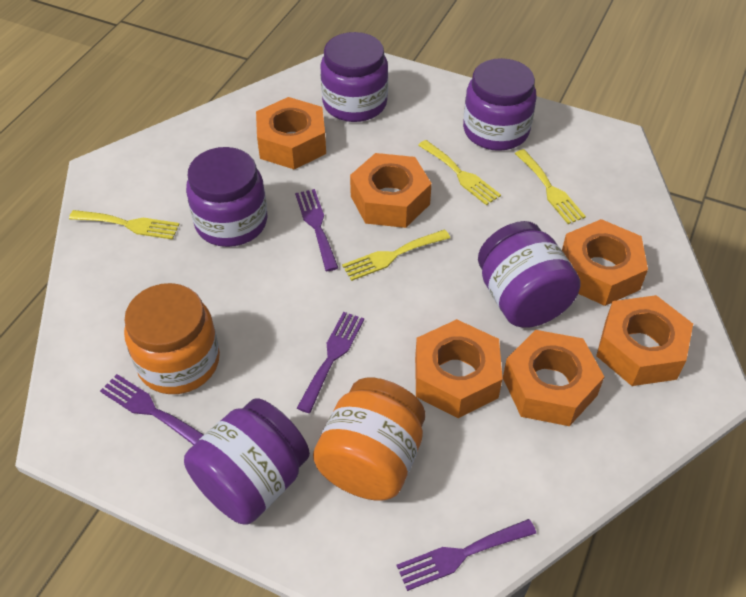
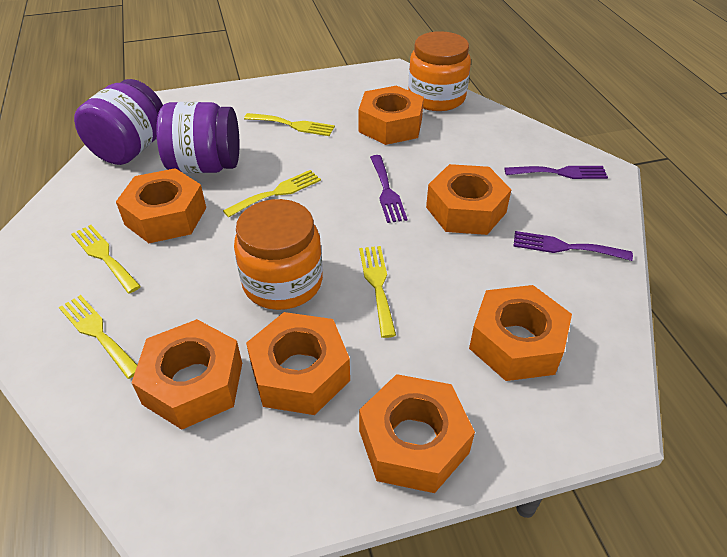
orange nut: 6 -> 7
purple fork: 4 -> 3
purple jar: 5 -> 2
yellow fork: 4 -> 5

